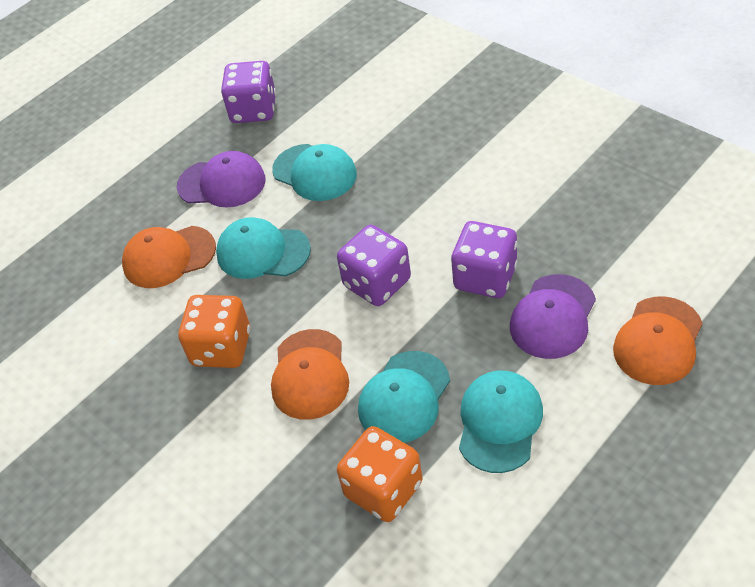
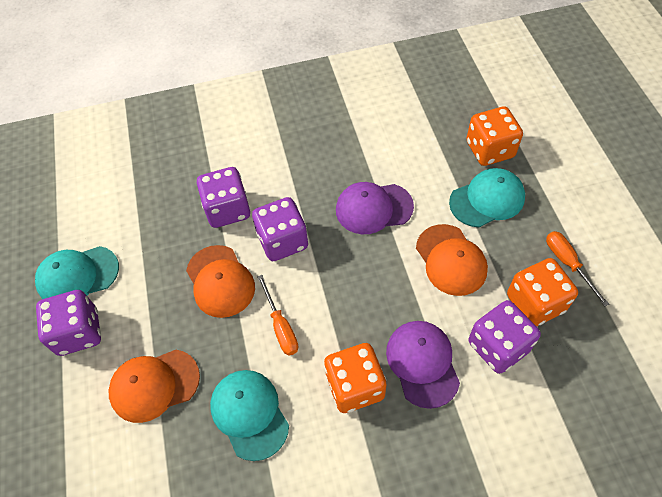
orange dice: 2 -> 3
orange screwdriver: 0 -> 2
purple dice: 3 -> 4
turquoise cap: 4 -> 3

